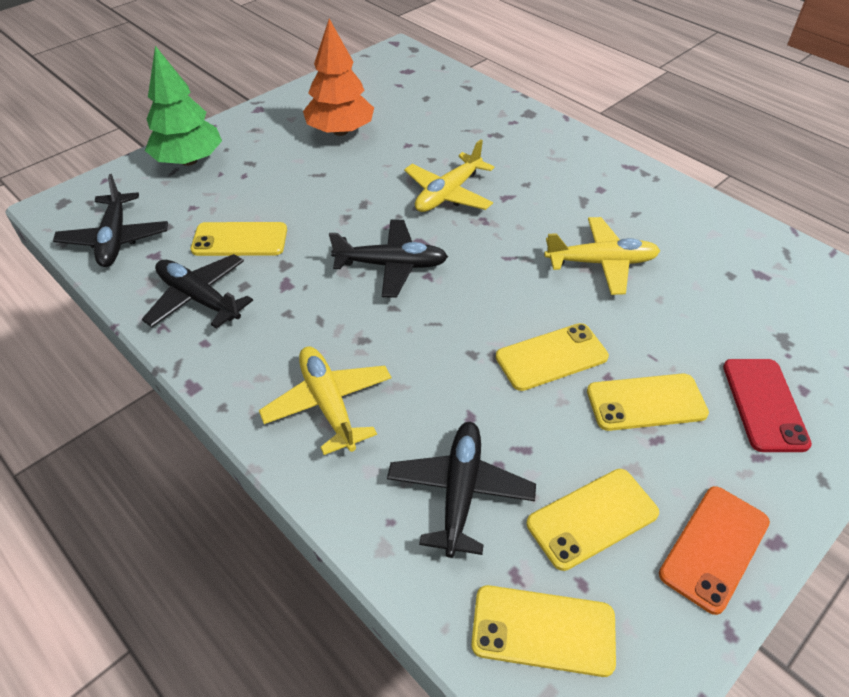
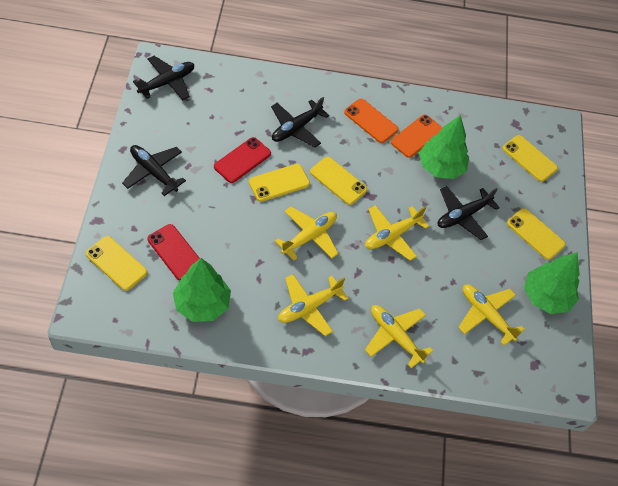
green tree: 1 -> 3
orange phone: 1 -> 2
orange tree: 1 -> 0
red phone: 1 -> 2
yellow plane: 3 -> 5

